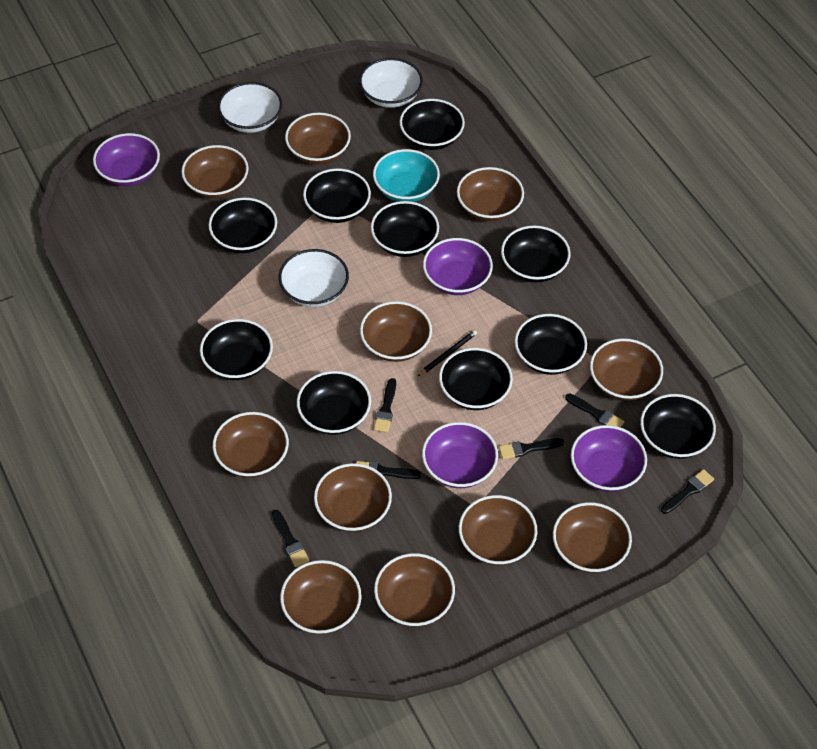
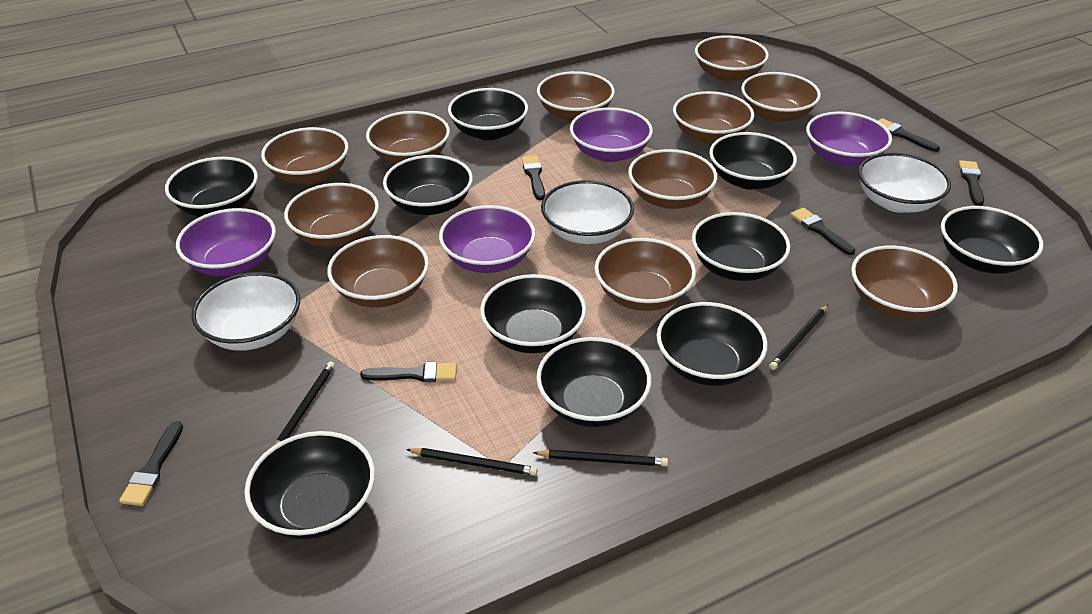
black pencil: 1 -> 4
turquoise bowl: 1 -> 0

